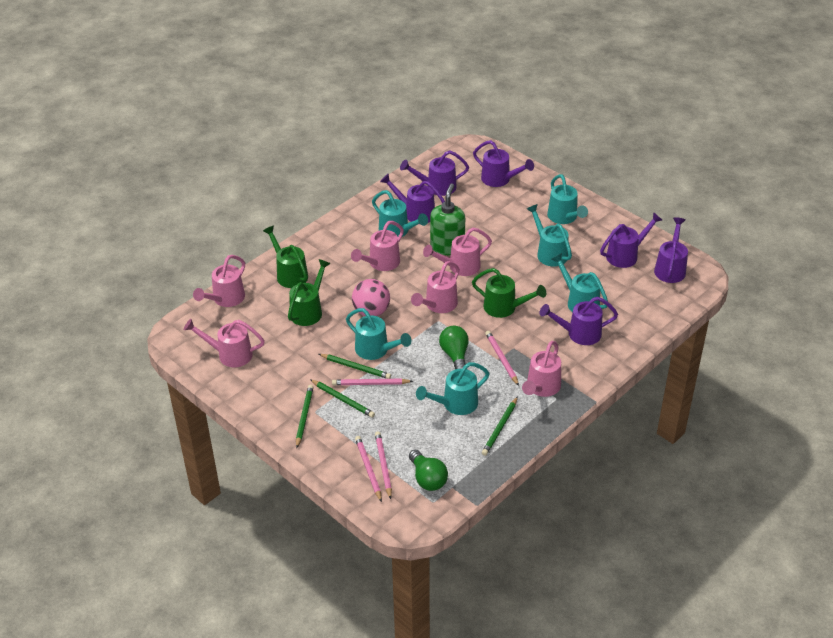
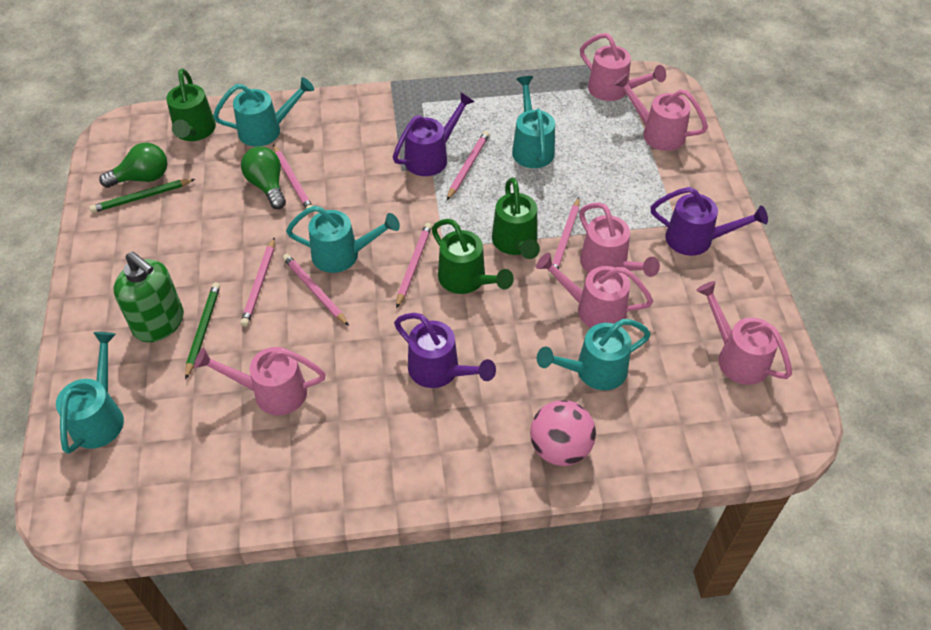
green pencil: 4 -> 2
pink pencil: 4 -> 6
purple watering can: 6 -> 3
turquoise watering can: 6 -> 5

